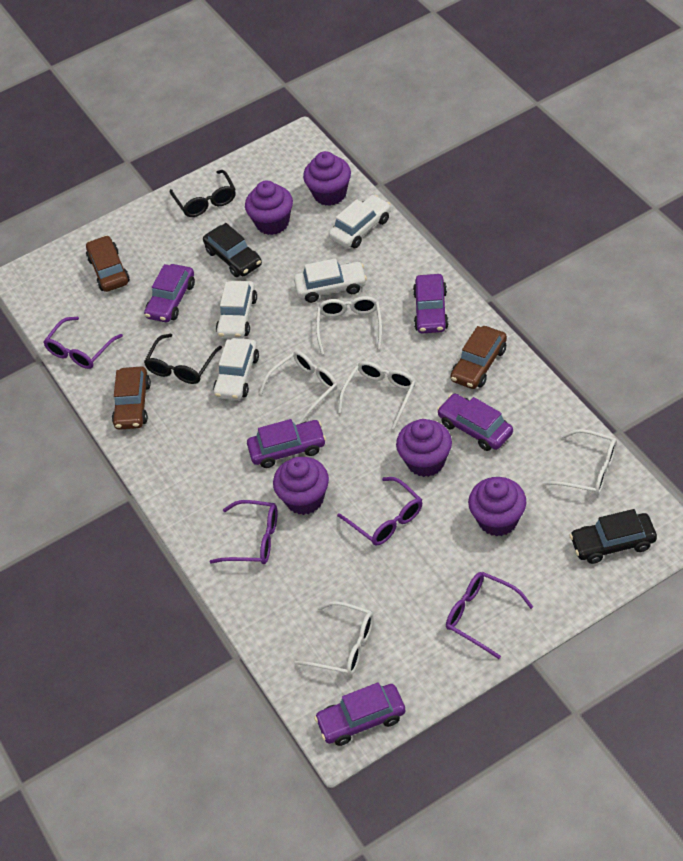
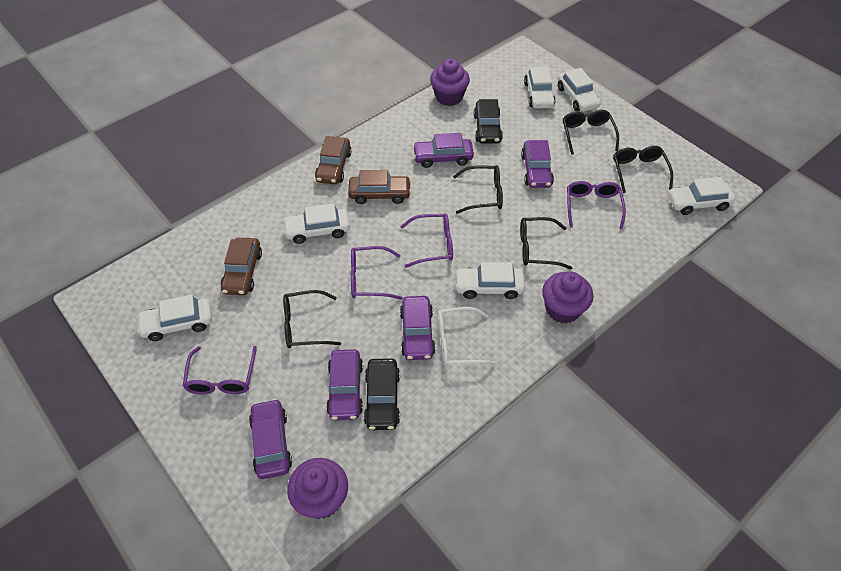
black glasses: 2 -> 5
purple cupcake: 5 -> 3
white car: 4 -> 6
white glasses: 5 -> 1

